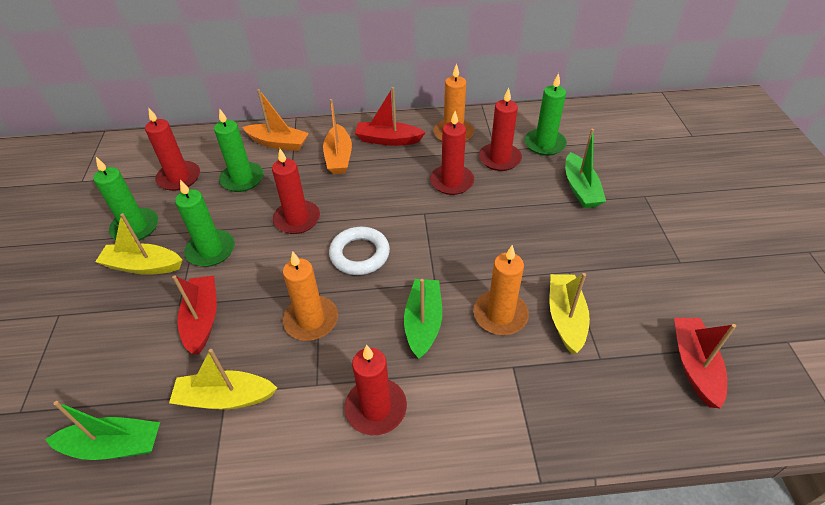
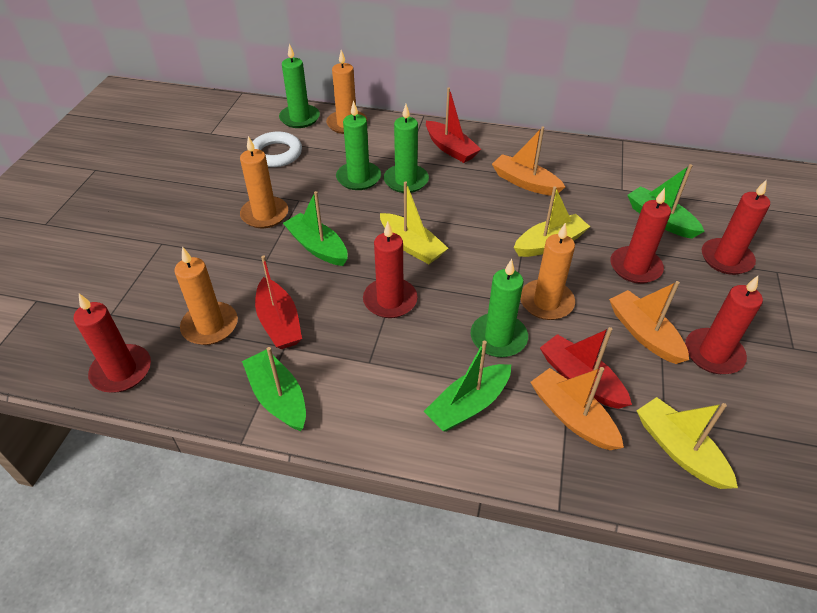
green boat: 3 -> 4
orange boat: 2 -> 3
orange candle: 3 -> 4

